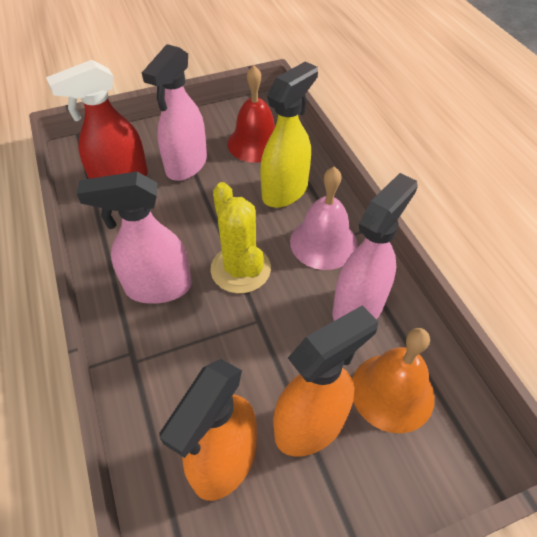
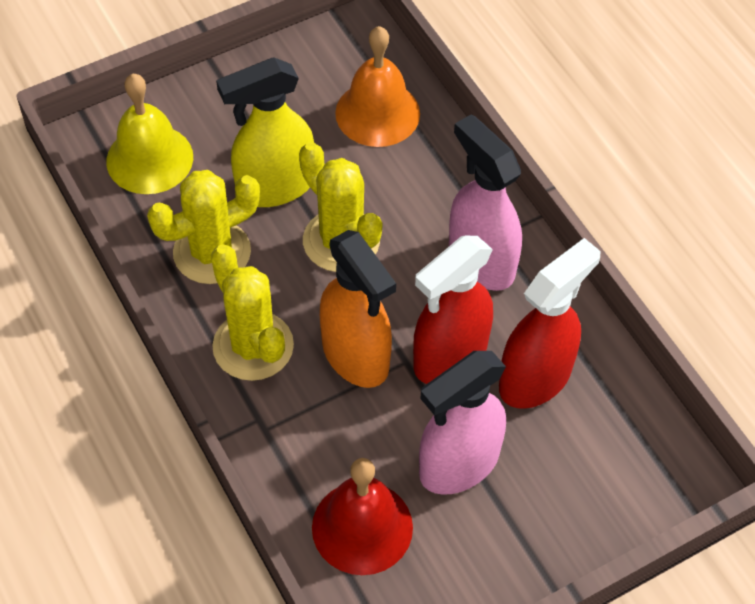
orange spray bottle: 2 -> 1
pink bell: 1 -> 0
pink spray bottle: 3 -> 2
red spray bottle: 1 -> 2
yellow bell: 0 -> 1
yellow cactus: 1 -> 3

